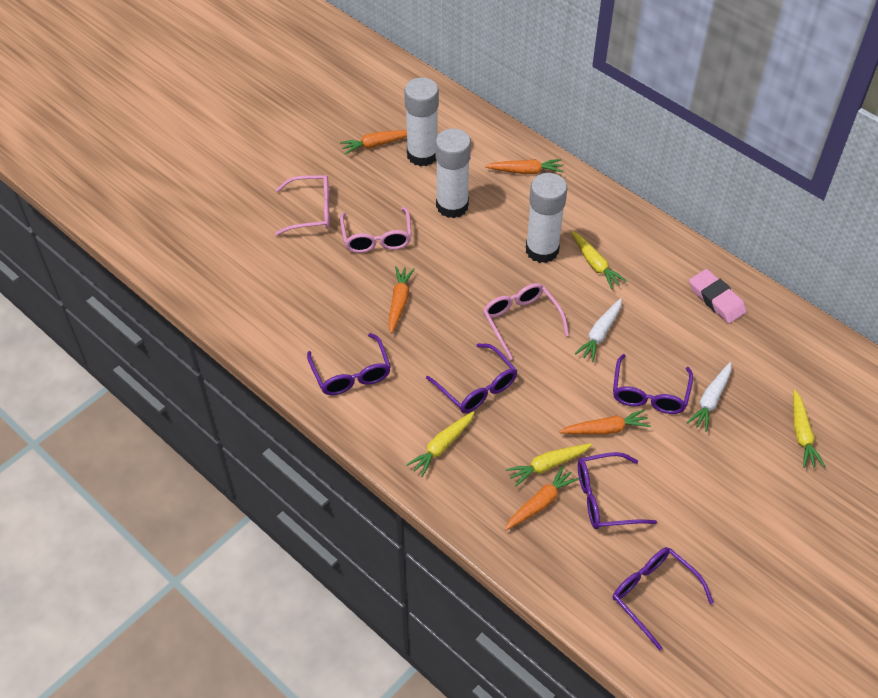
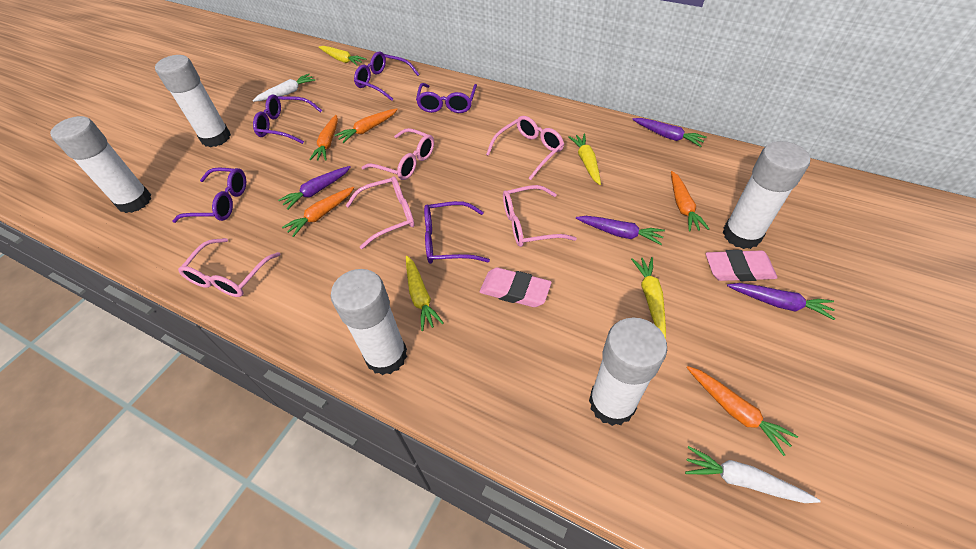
pink eraser: 1 -> 2
pink glasses: 3 -> 5
purple carrot: 0 -> 4
white glue stick: 3 -> 5

